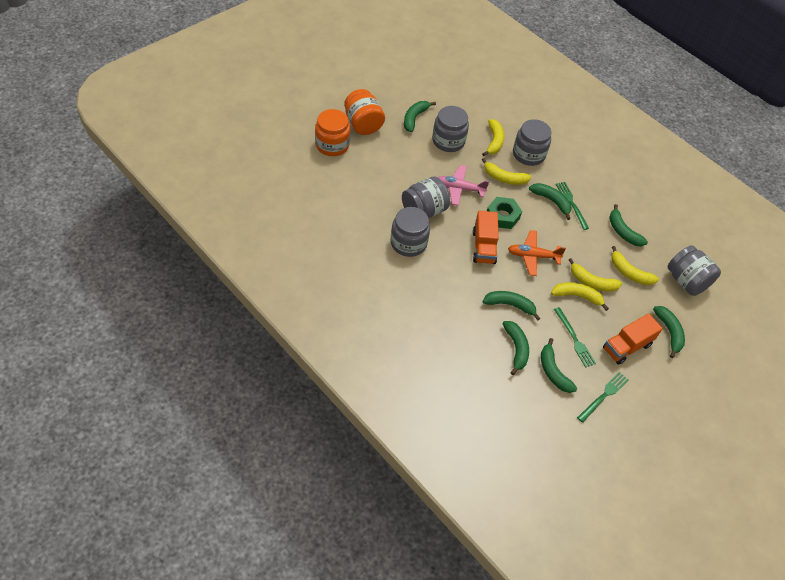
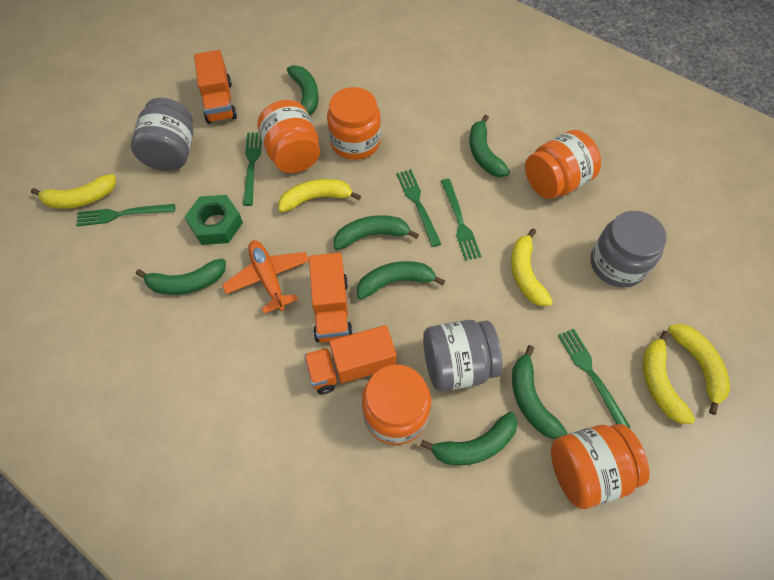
green fork: 3 -> 5
grey jar: 5 -> 3
orange jar: 2 -> 5
orange truck: 2 -> 3
pink plane: 1 -> 0

